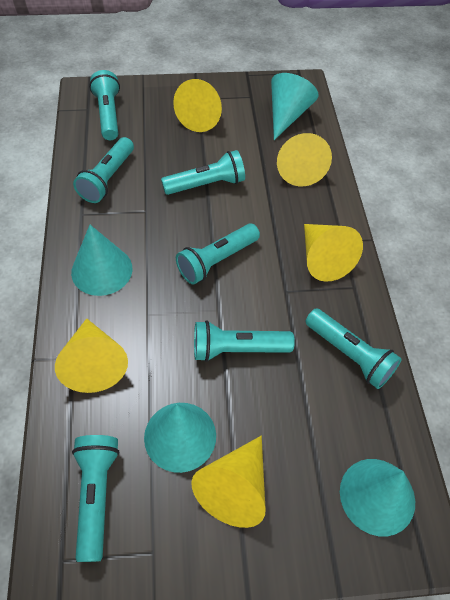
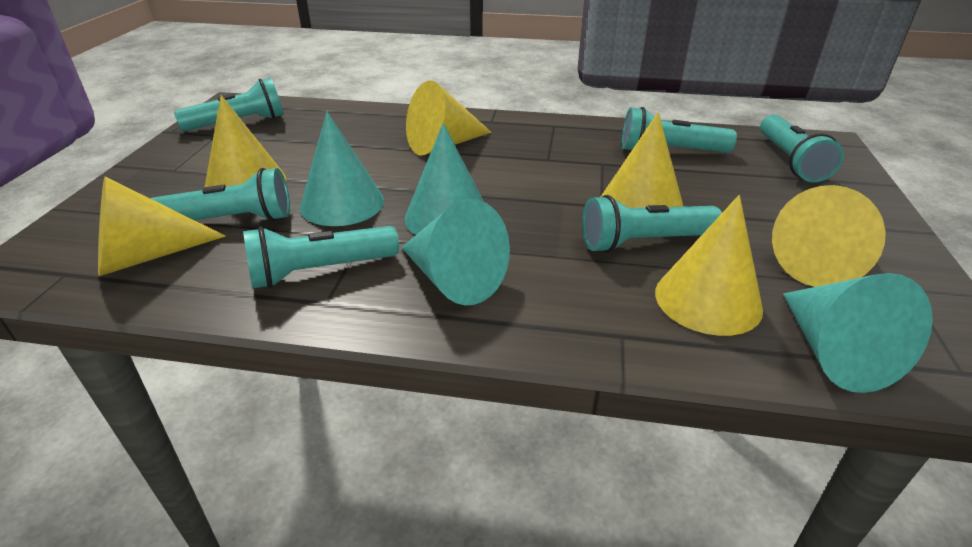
turquoise flashlight: 7 -> 6
yellow cone: 5 -> 6

